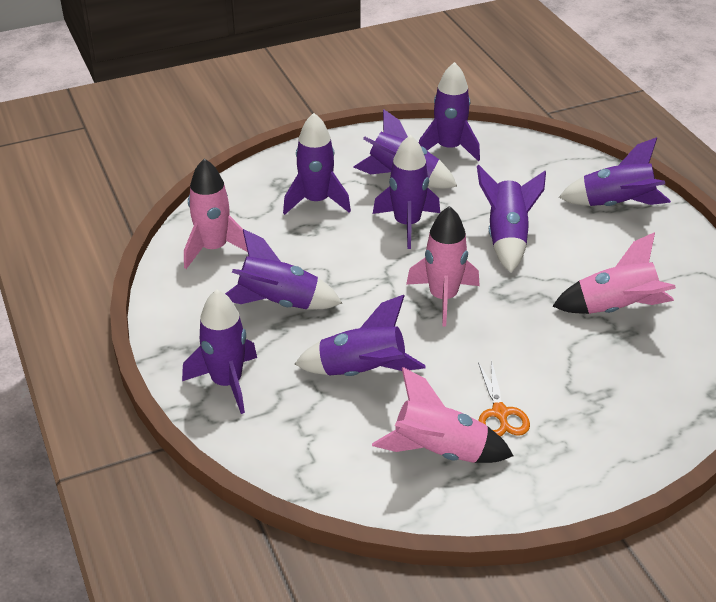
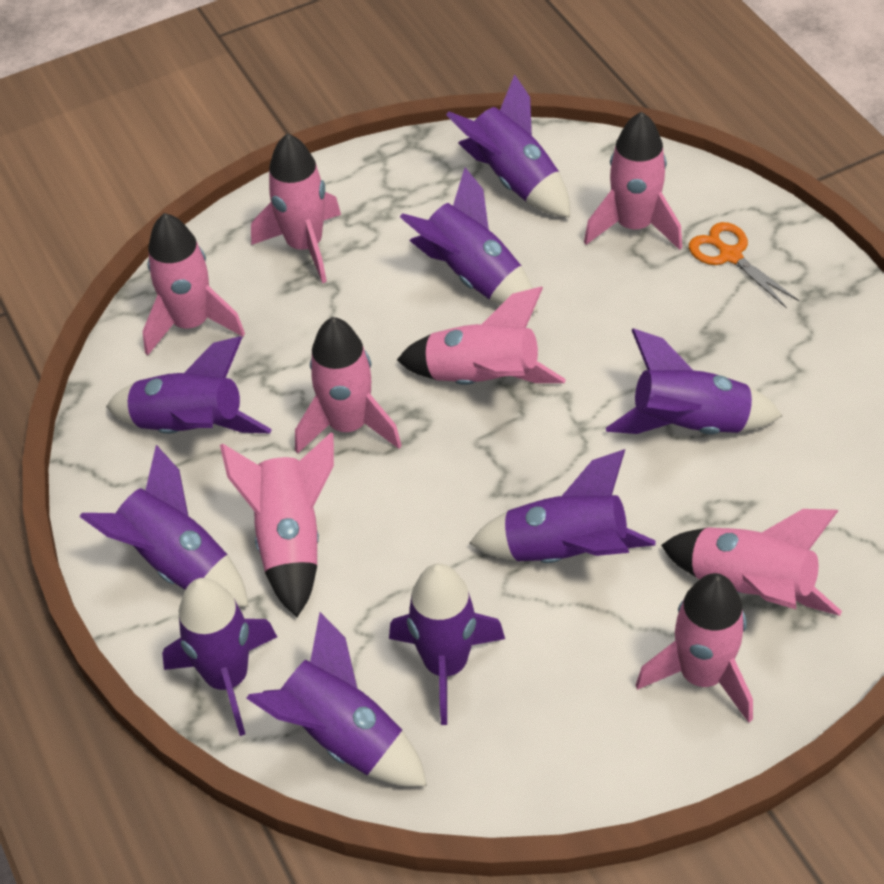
pink rocket: 4 -> 8

